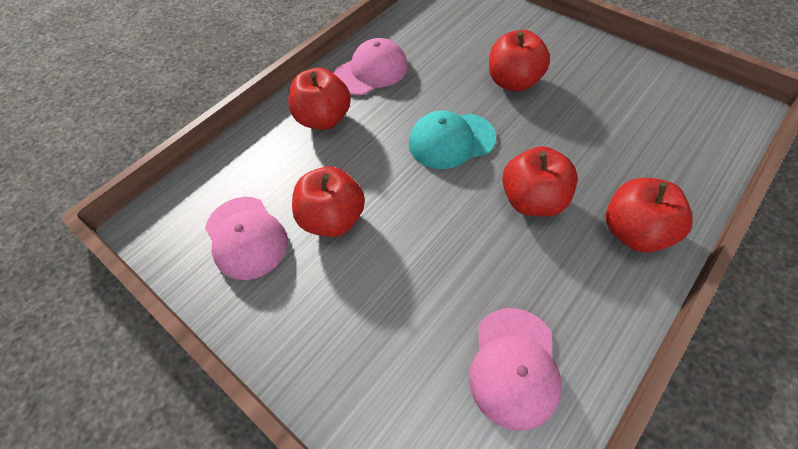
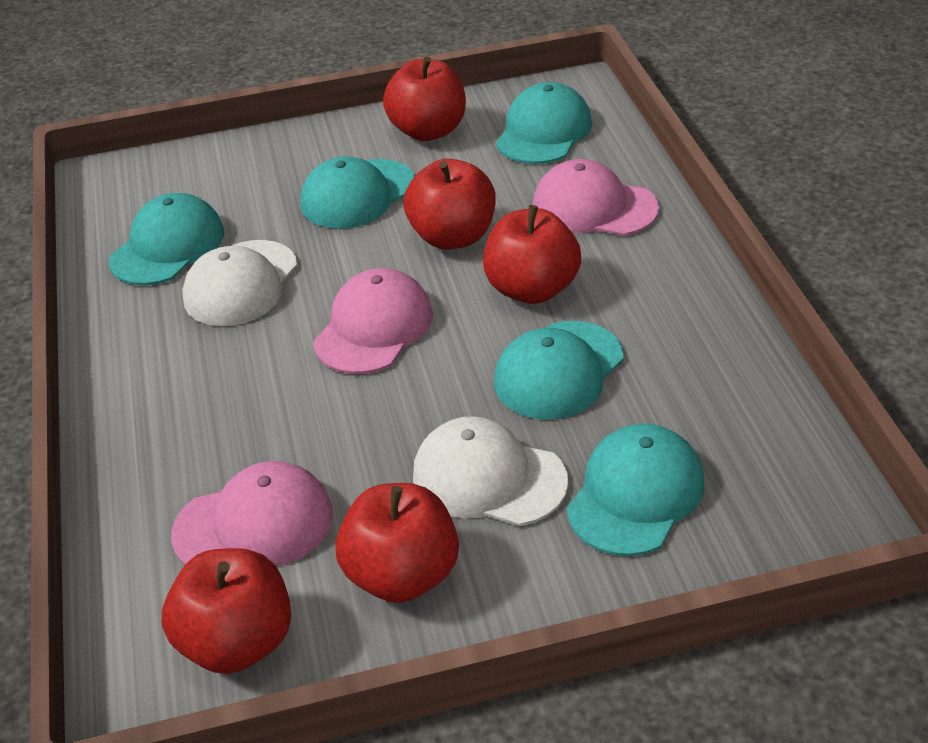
turquoise cap: 1 -> 5
white cap: 0 -> 2

